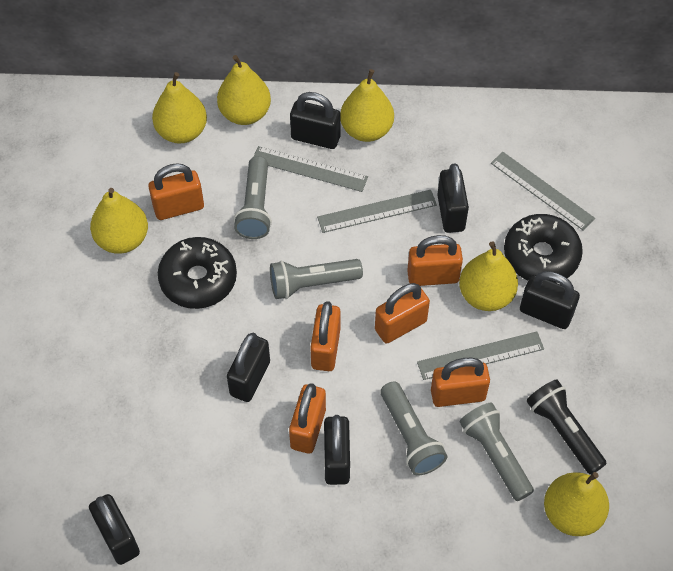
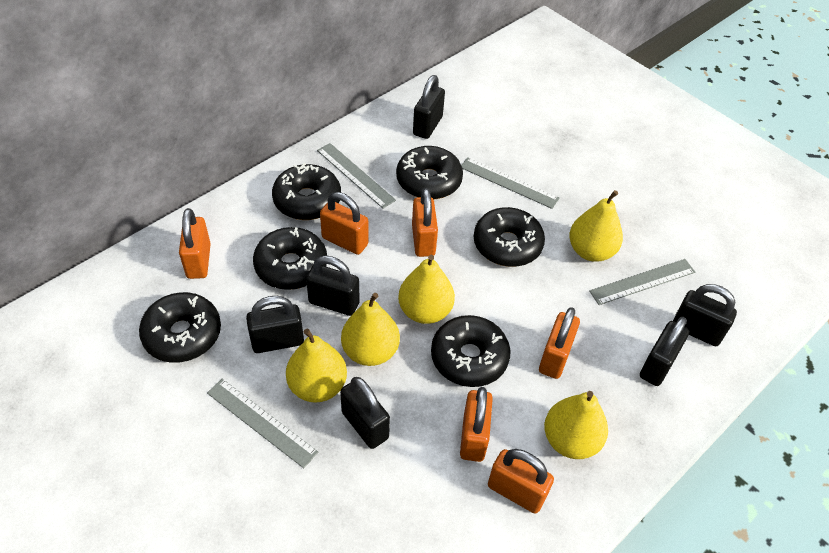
black donut: 2 -> 6
black flashlight: 1 -> 0
grey flashlight: 4 -> 0
yellow pear: 6 -> 5

